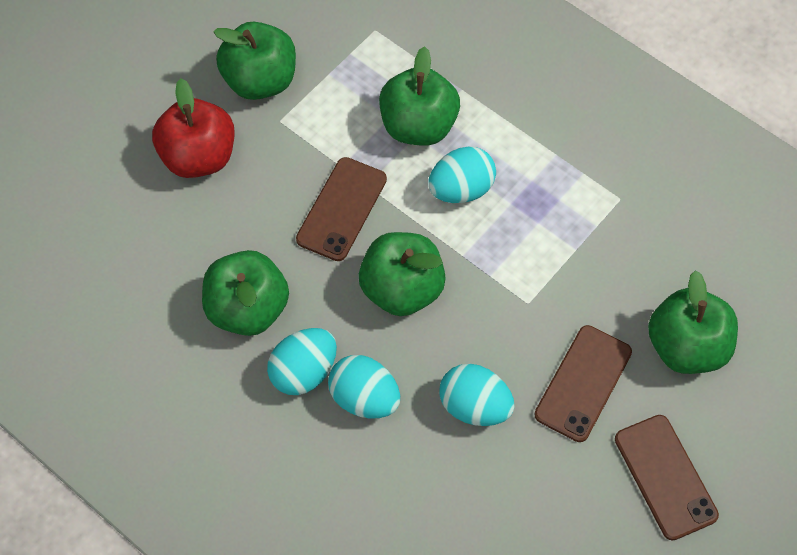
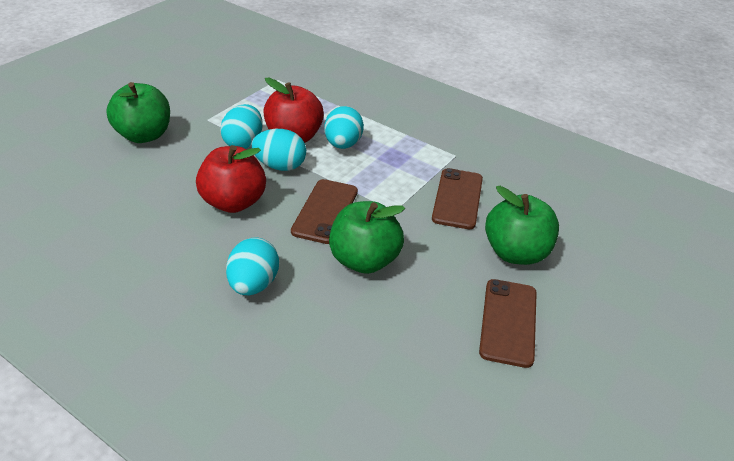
green apple: 5 -> 3
red apple: 1 -> 2

